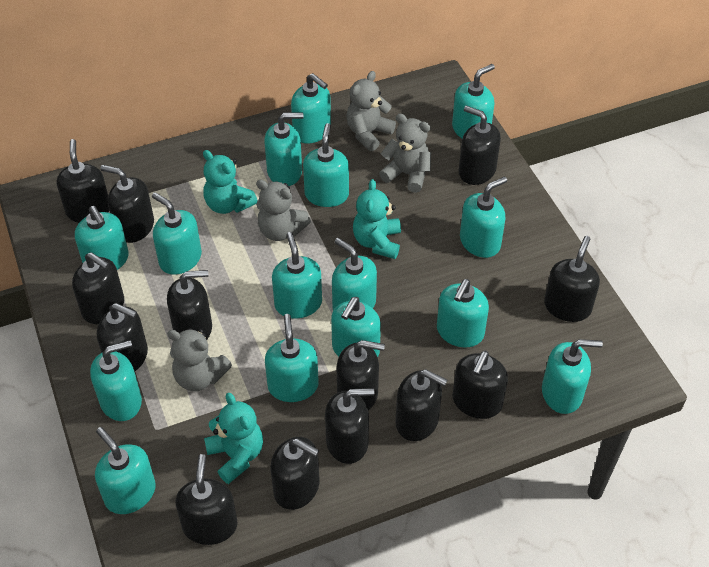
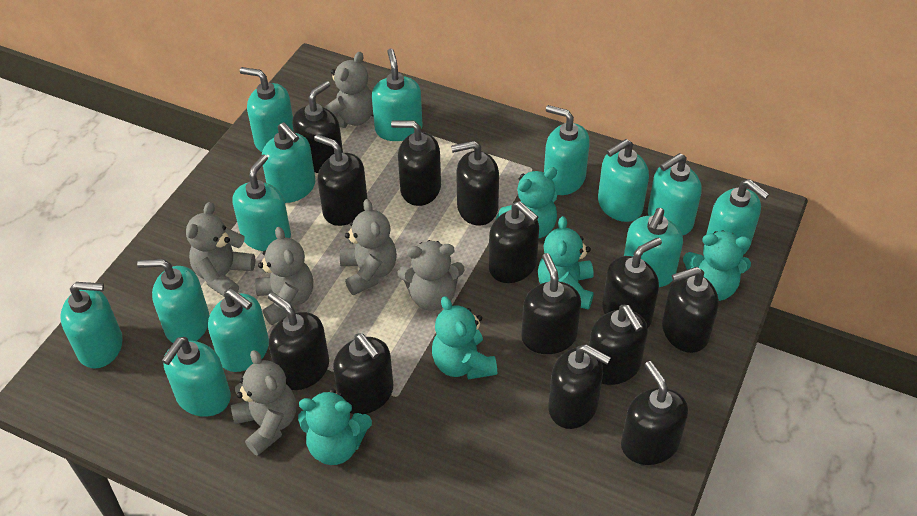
grey teddy bear: 4 -> 6
turquoise soap dispenser: 15 -> 13
turquoise teddy bear: 3 -> 5

